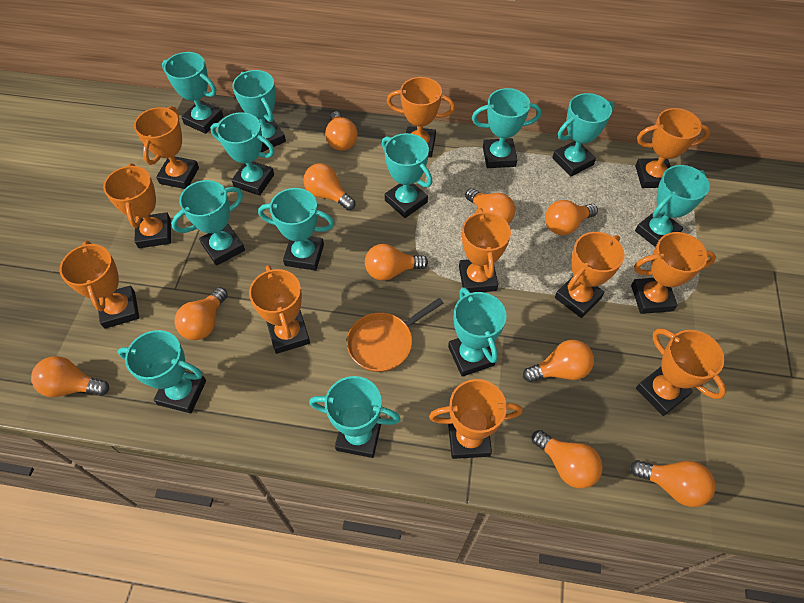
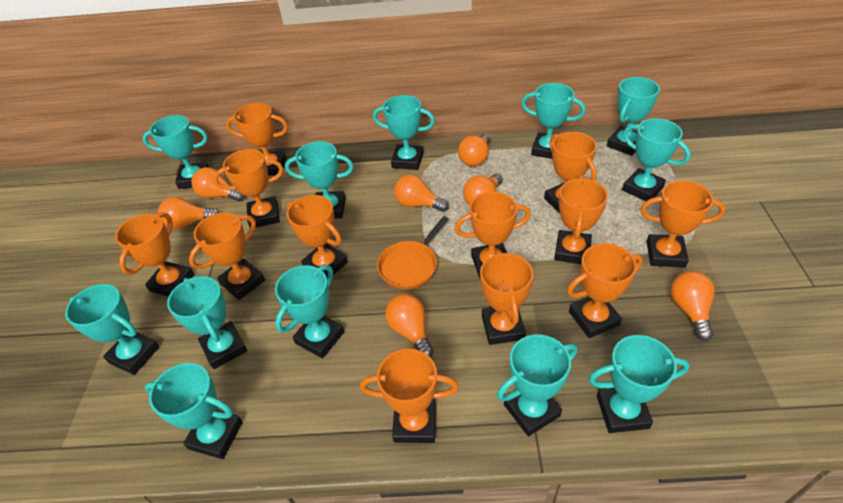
orange light bulb: 10 -> 7
orange trophy: 11 -> 12

